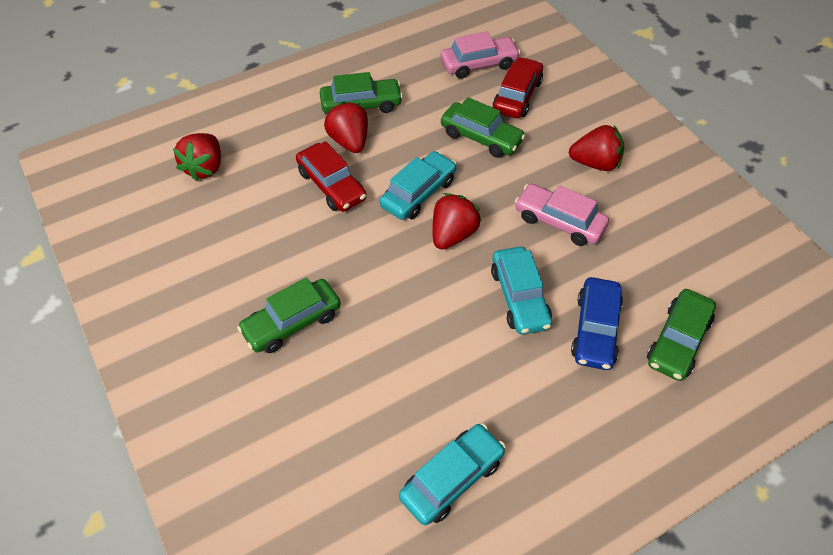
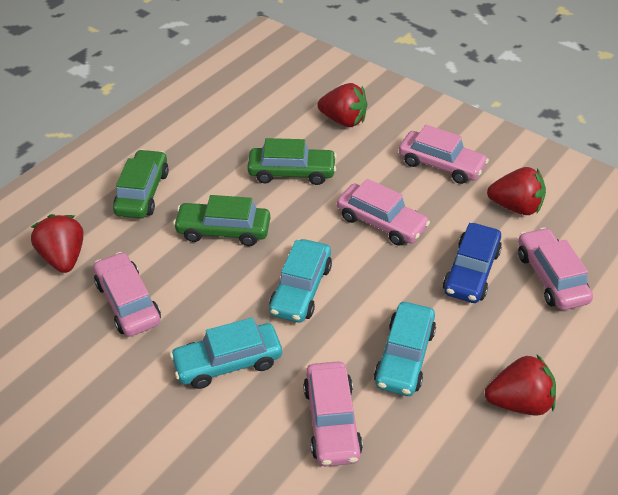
green car: 4 -> 3
pink car: 2 -> 5
red car: 2 -> 0

